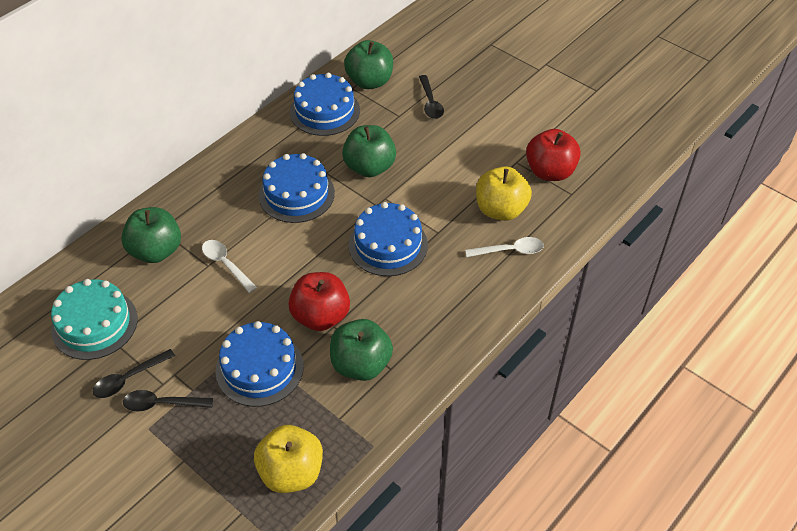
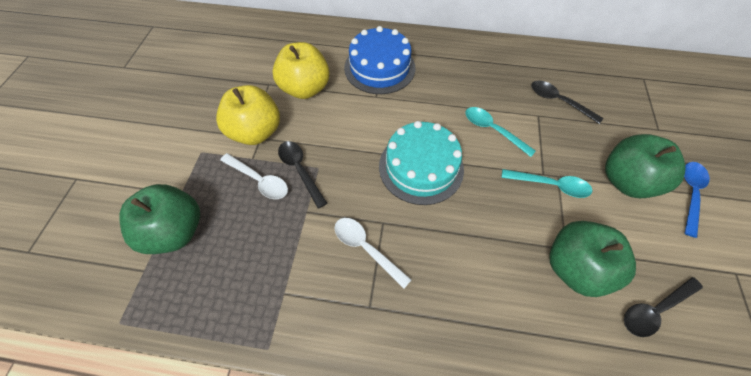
blue cake: 4 -> 1
blue spoon: 0 -> 1
green apple: 4 -> 3
red apple: 2 -> 0
turquoise spoon: 0 -> 2

